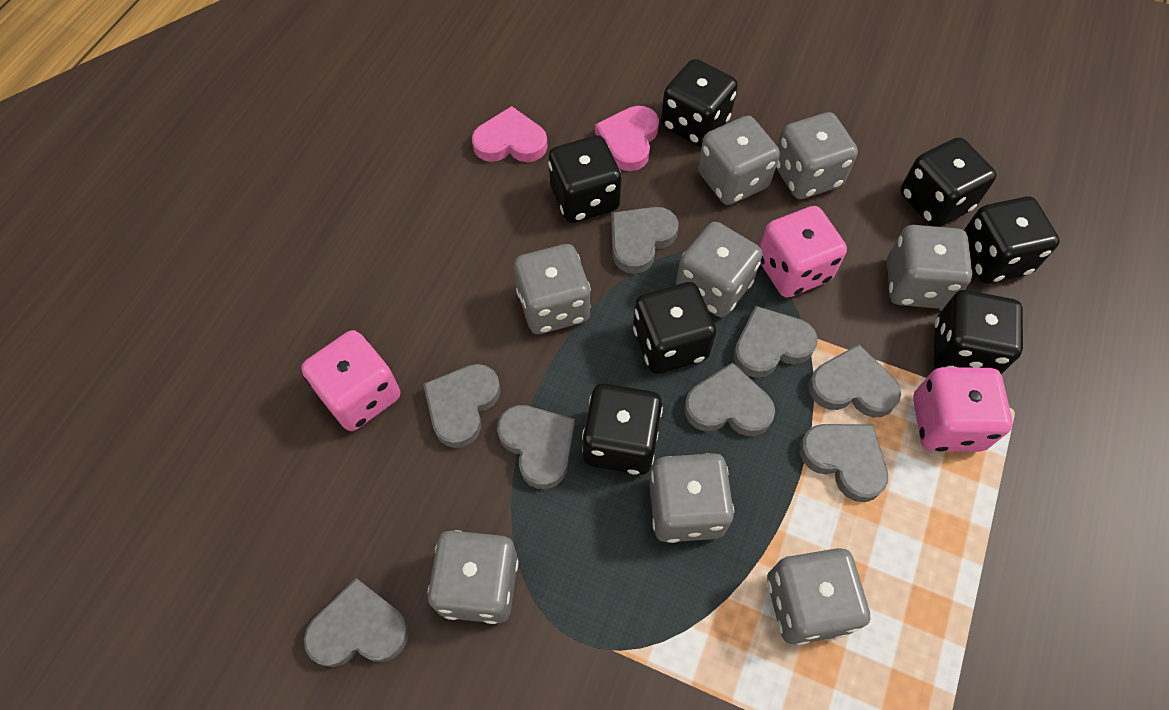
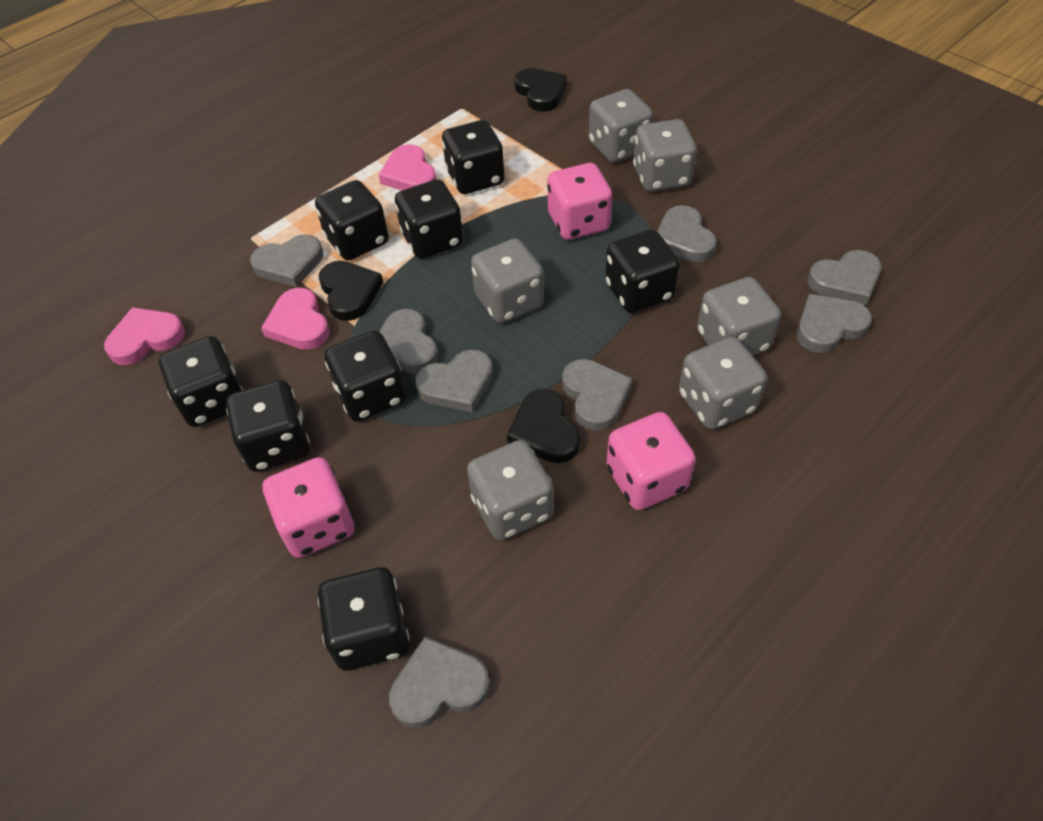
black dice: 7 -> 8
black heart: 0 -> 3
grey dice: 8 -> 6
pink heart: 2 -> 3

